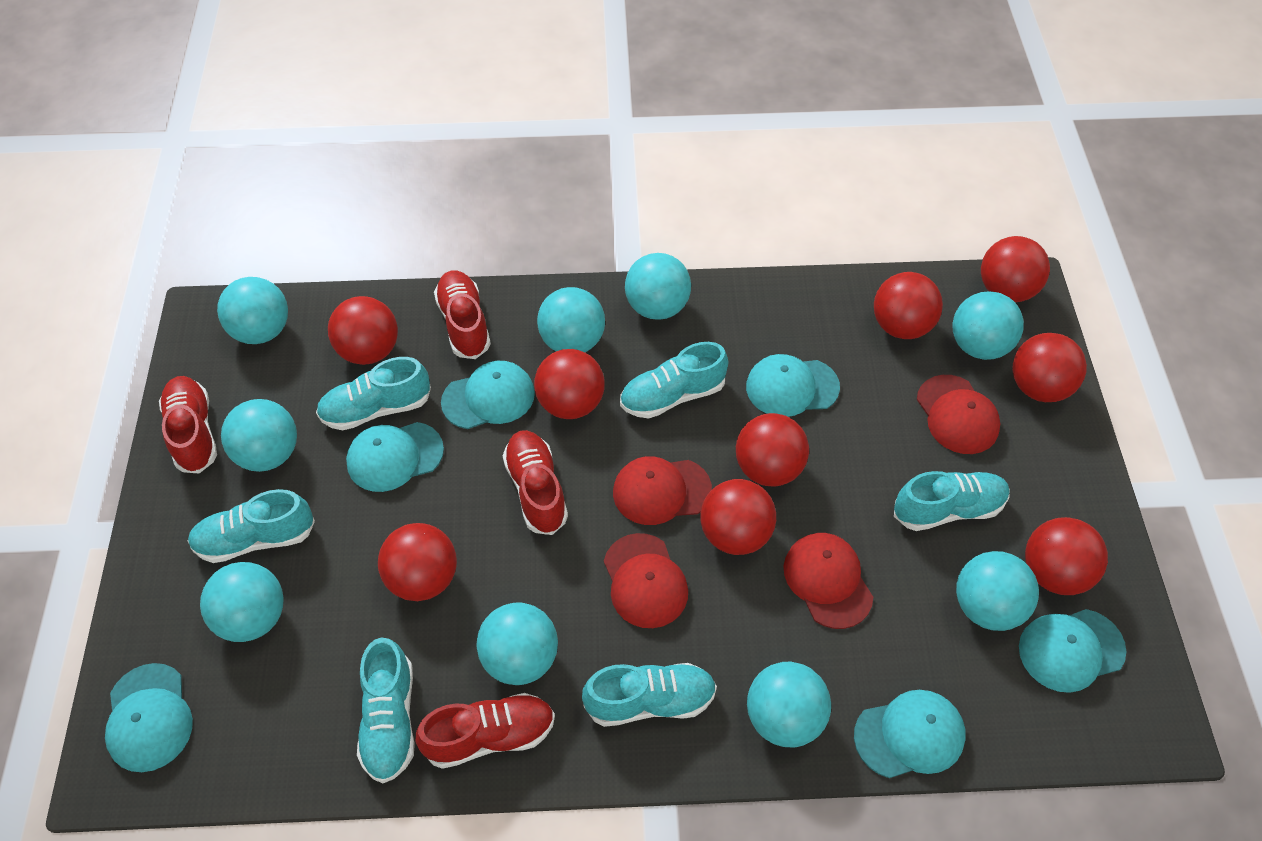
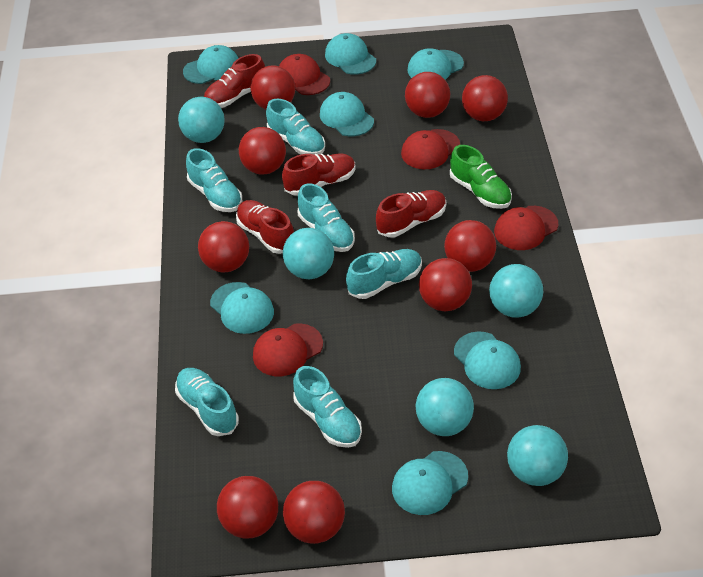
green shoe: 0 -> 1
turquoise ball: 9 -> 5
turquoise cap: 6 -> 7

